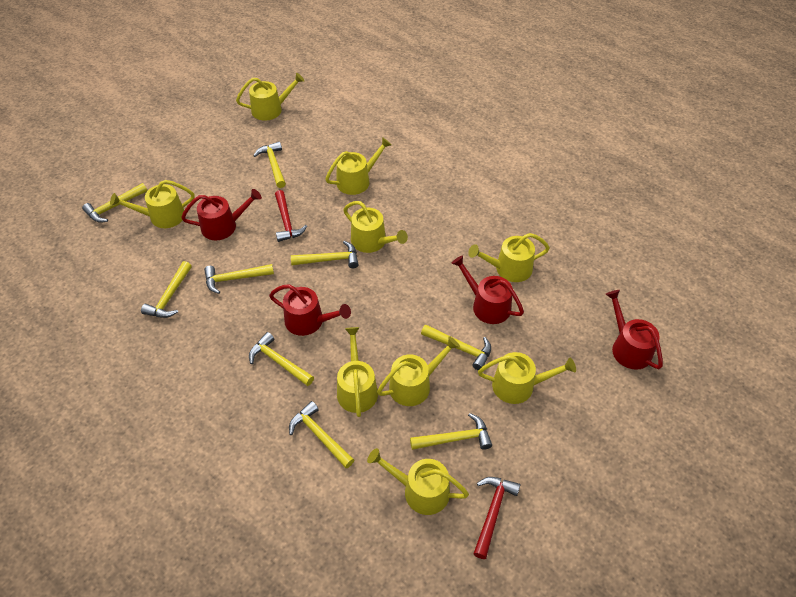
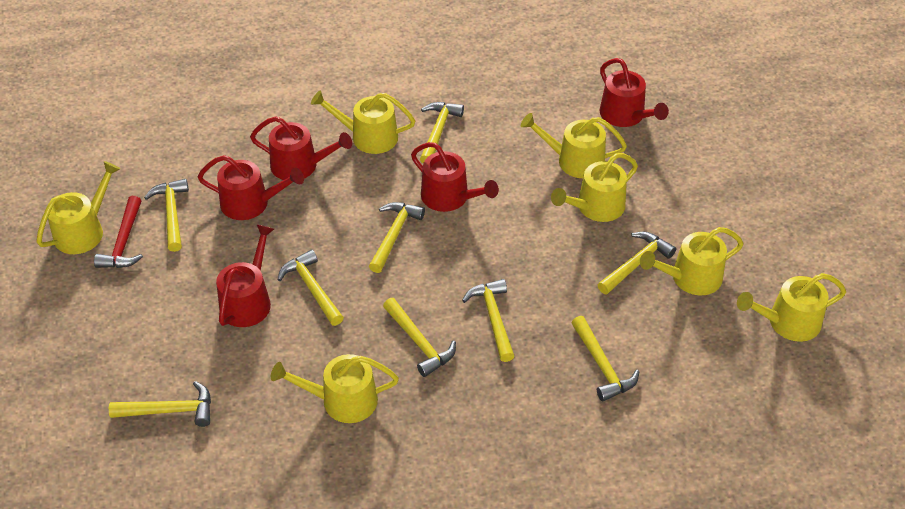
red hammer: 2 -> 1
red watering can: 4 -> 5
yellow watering can: 9 -> 7

